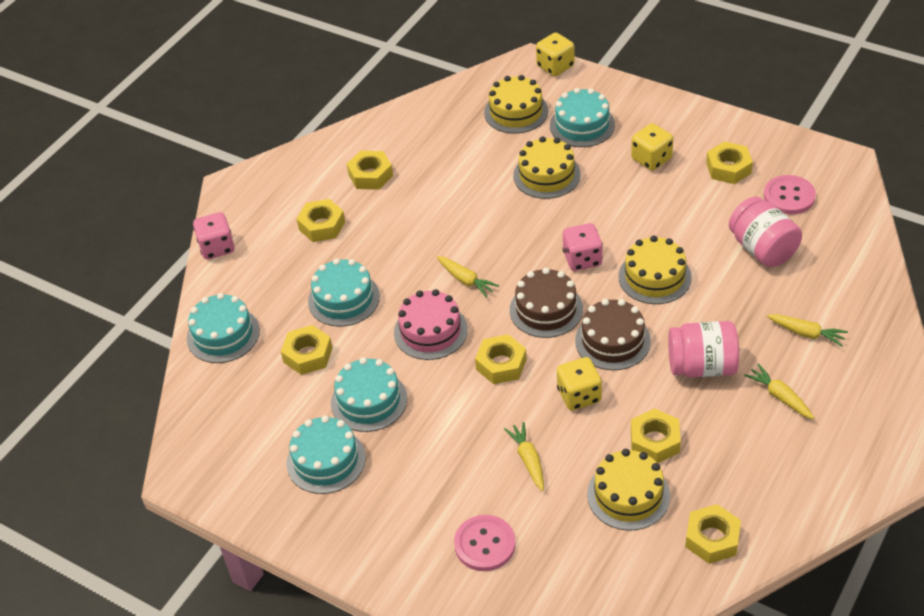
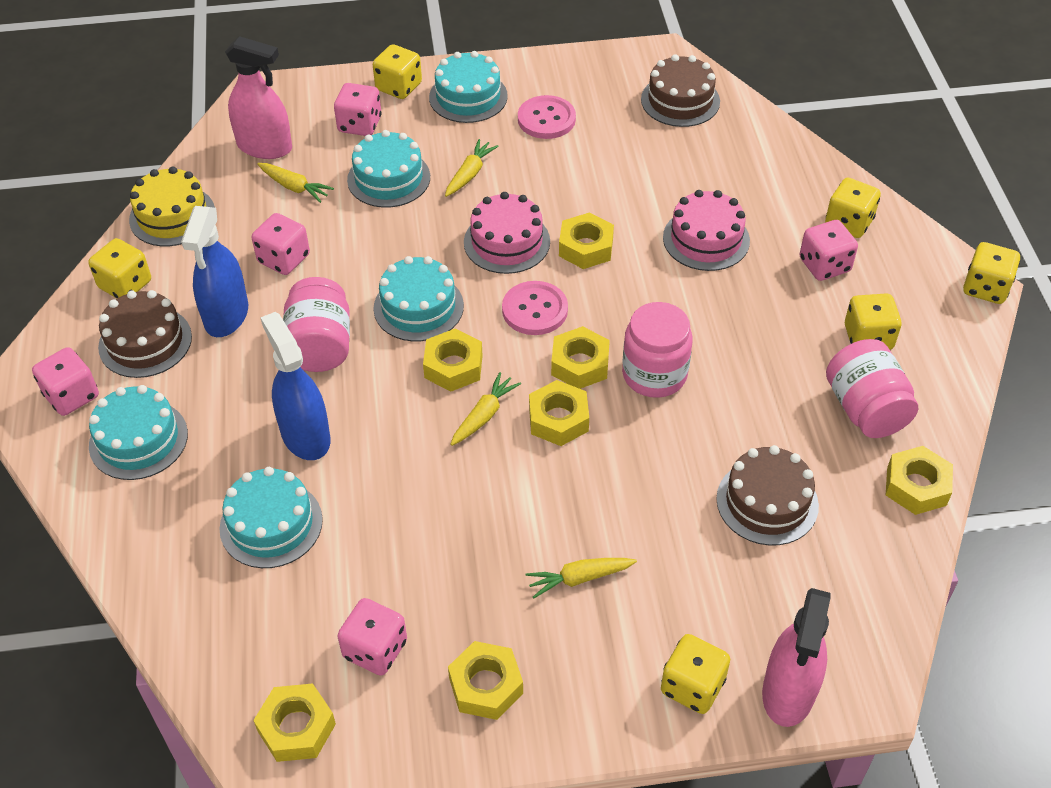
blue spray bottle: 0 -> 2
brown cake: 2 -> 3
pink cake: 1 -> 2
pink dice: 2 -> 5
pink jar: 2 -> 3
pink spray bottle: 0 -> 2
yellow cake: 4 -> 1
yellow dice: 3 -> 6

